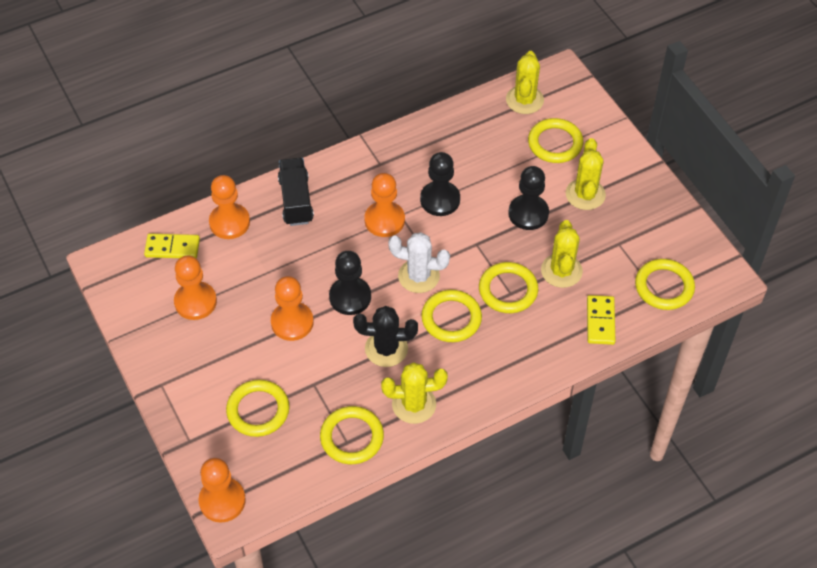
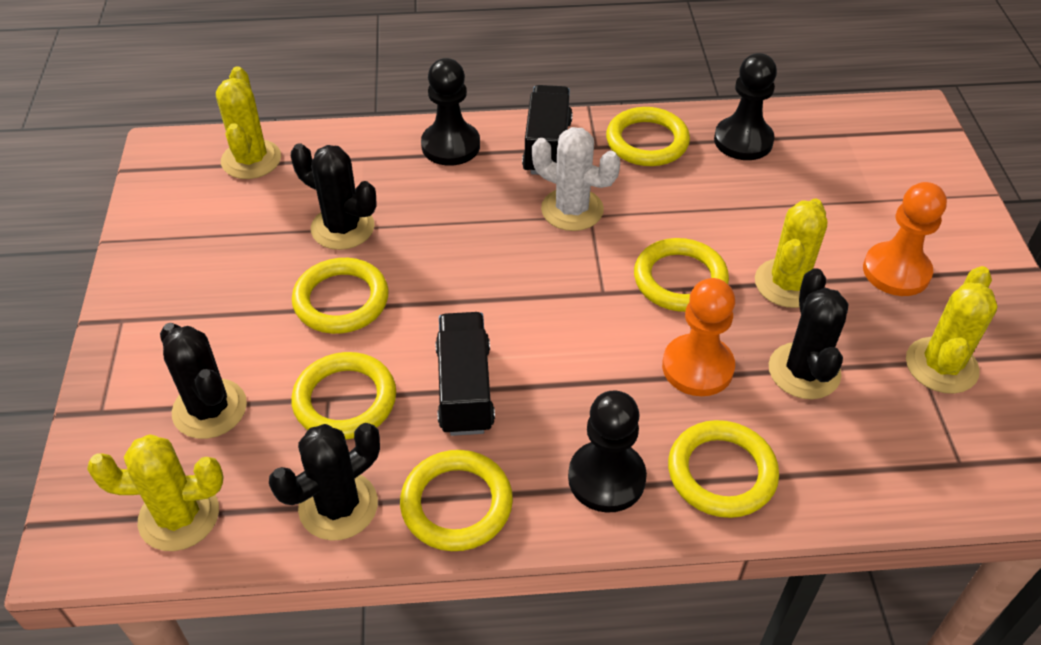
black cactus: 1 -> 4
black truck: 1 -> 2
orange pawn: 5 -> 2
yellow domino: 2 -> 0

